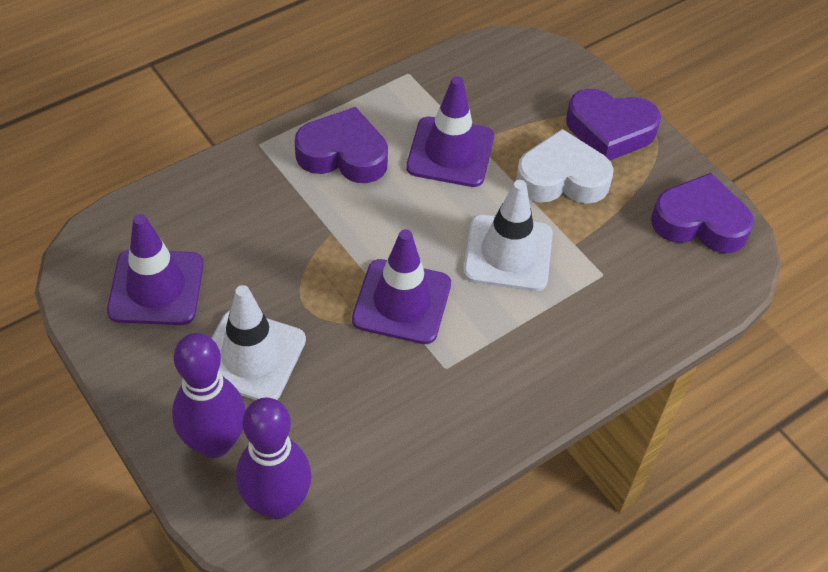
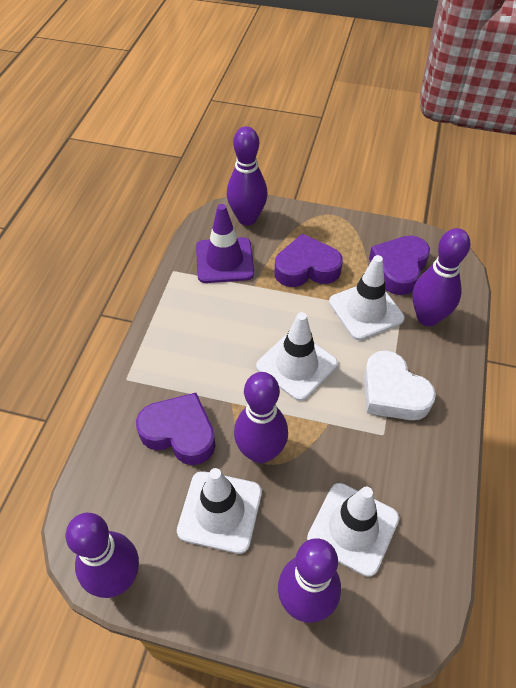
purple bowling pin: 2 -> 5
purple traffic cone: 3 -> 1
white traffic cone: 2 -> 4

